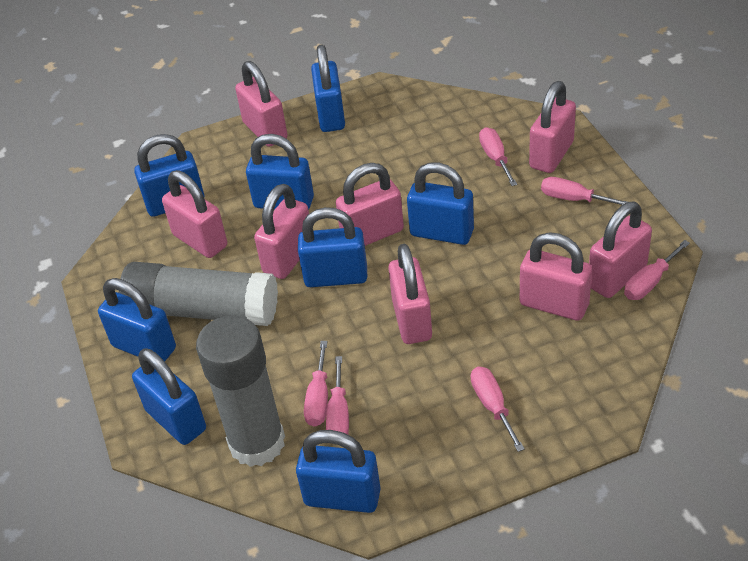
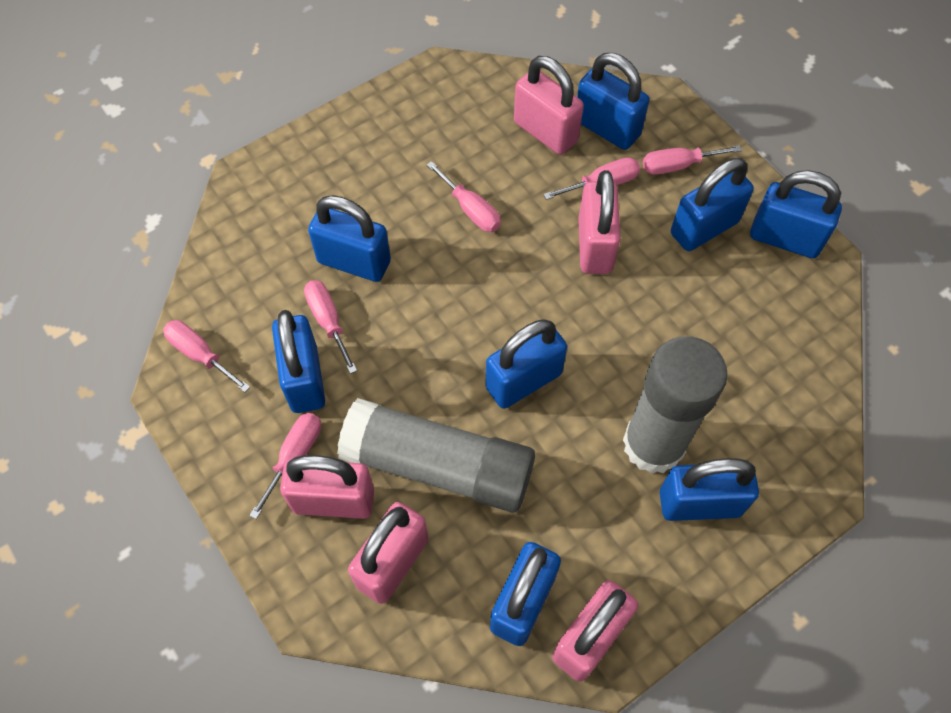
pink padlock: 8 -> 5

